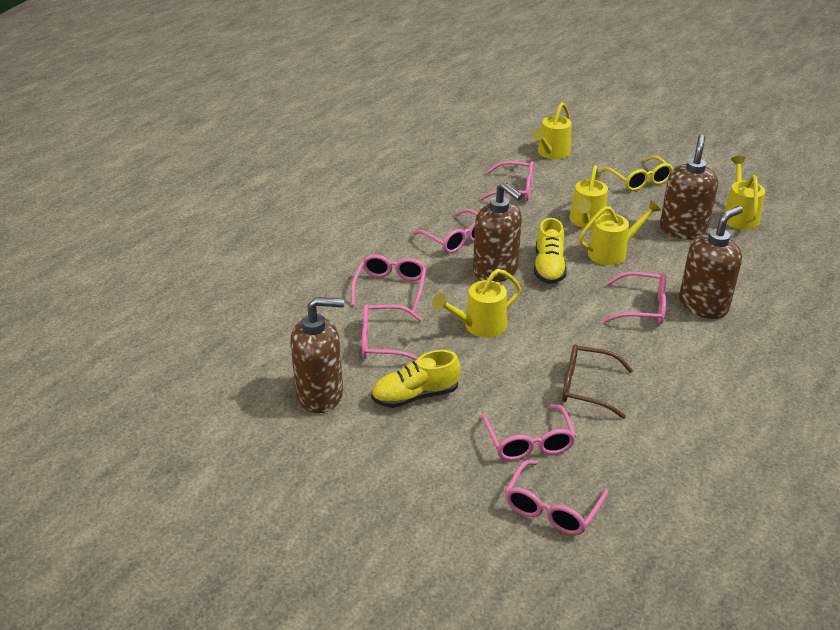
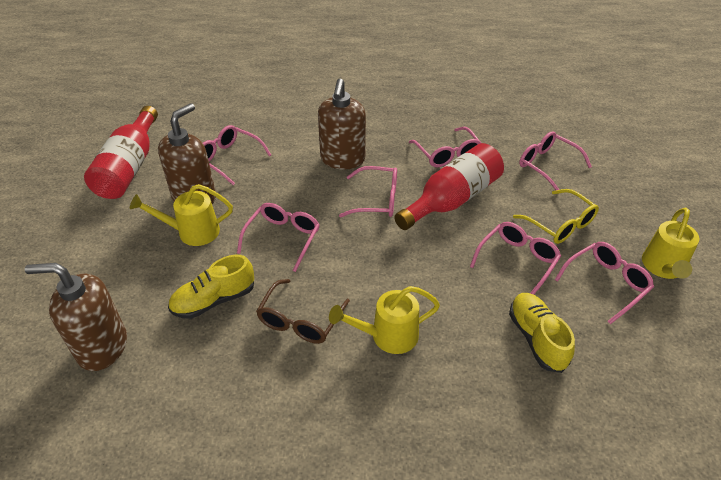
brown soap dispenser: 4 -> 3
red bottle: 0 -> 2
yellow watering can: 5 -> 3

